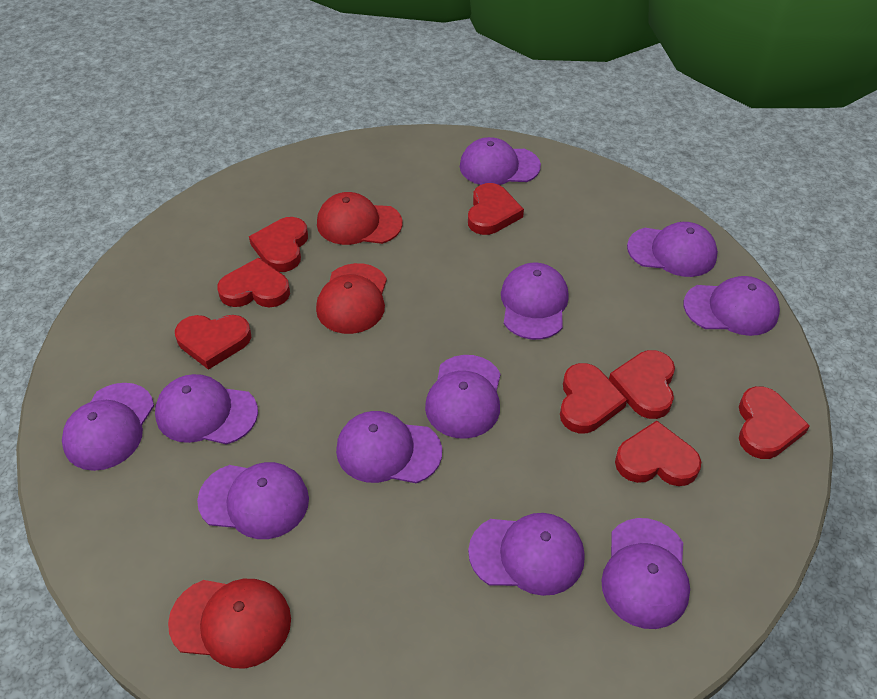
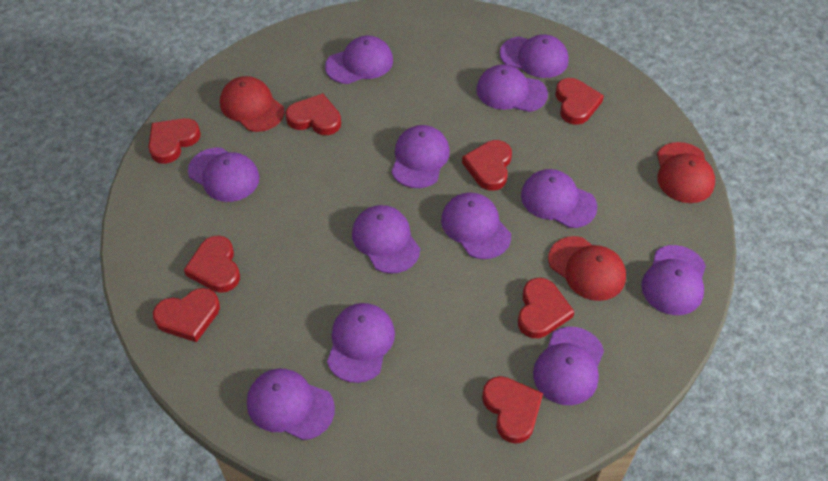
purple cap: 11 -> 12

